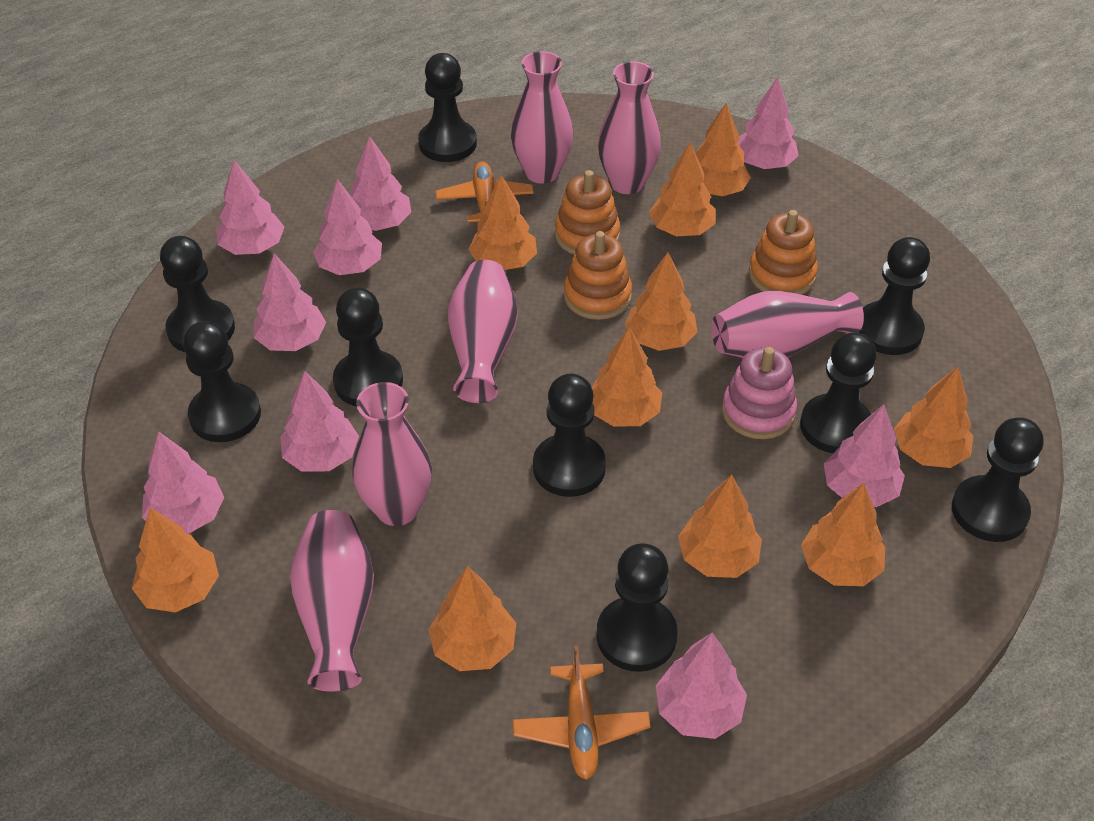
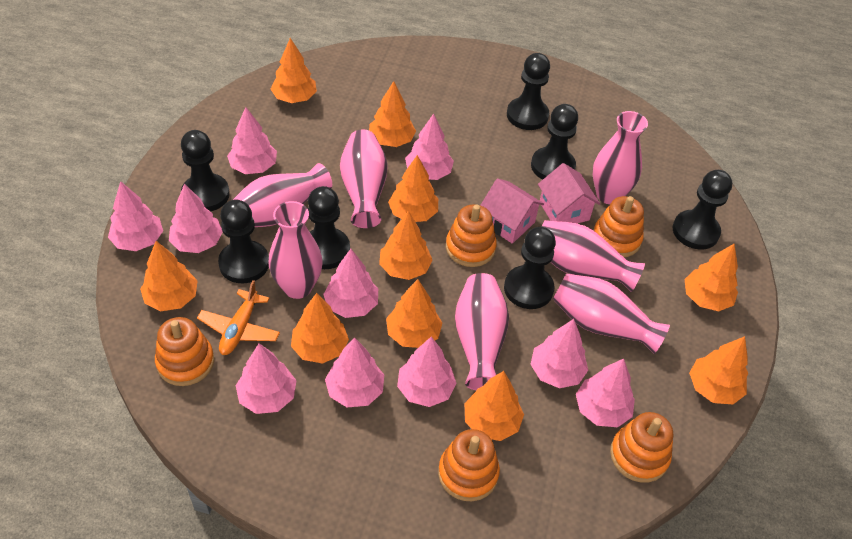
black pawn: 9 -> 7
orange plane: 2 -> 1
orange stacking toy: 3 -> 5
pink house: 0 -> 2
pink stacking toy: 1 -> 0
pink tree: 9 -> 10
pink vase: 6 -> 7

